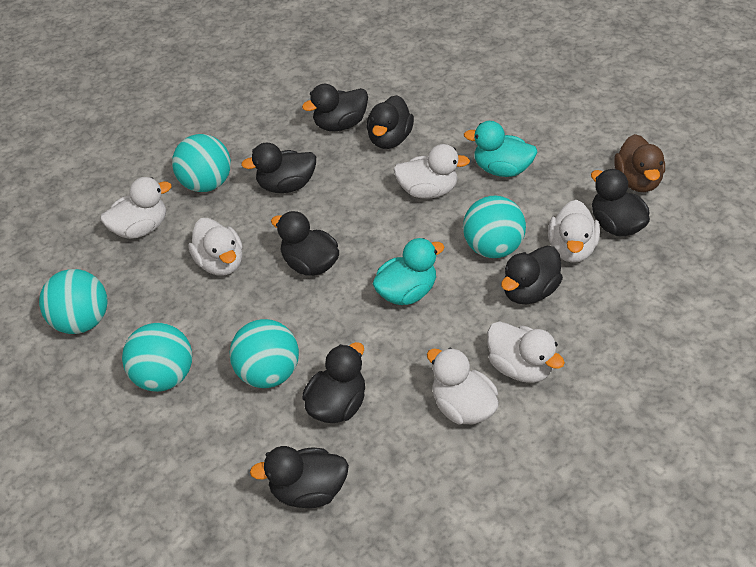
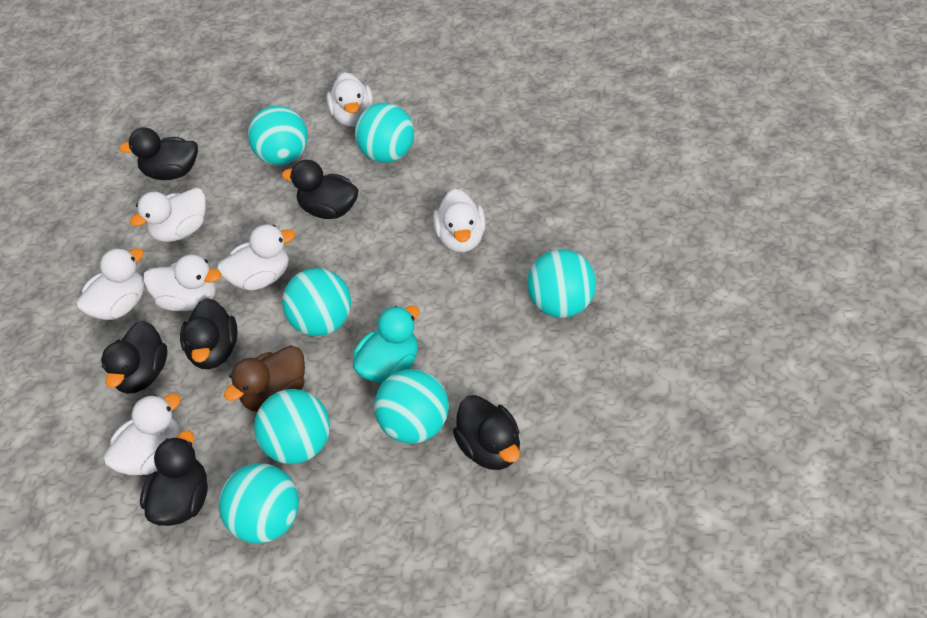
black duck: 8 -> 6
turquoise ball: 5 -> 7
turquoise duck: 2 -> 1
white duck: 6 -> 7

